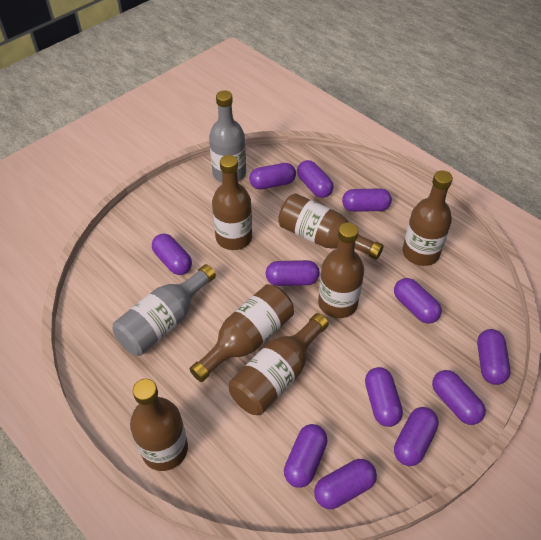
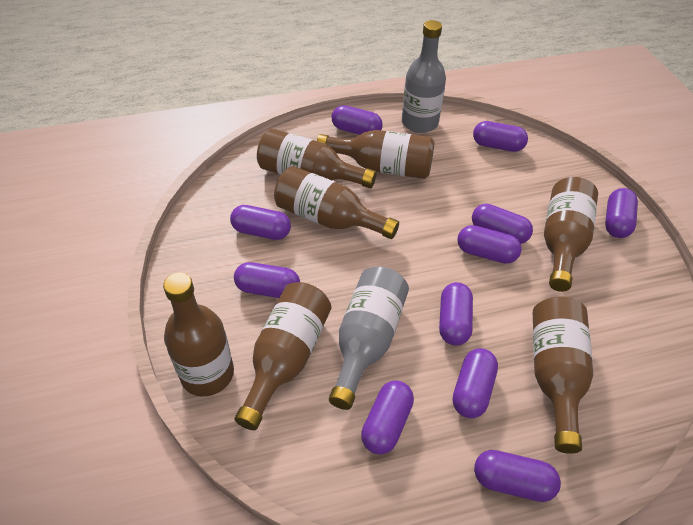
purple capsule: 12 -> 11

